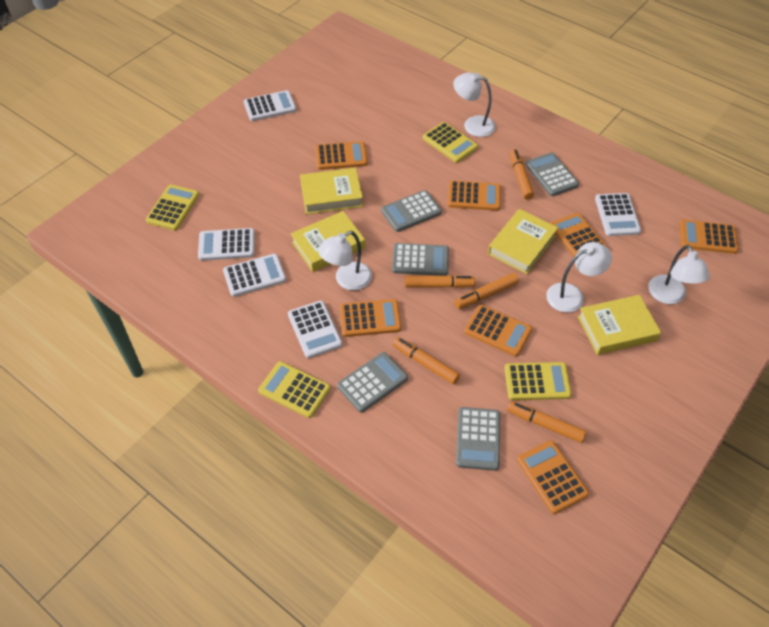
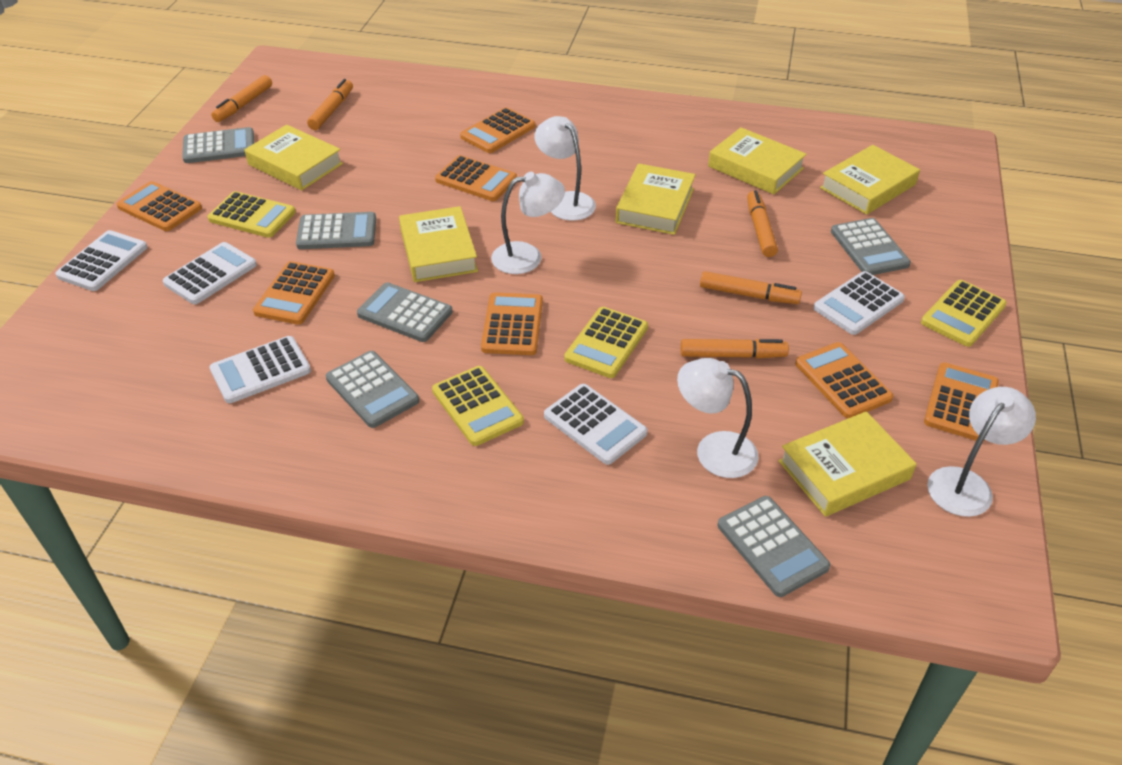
grey calculator: 5 -> 6
yellow book: 4 -> 6

